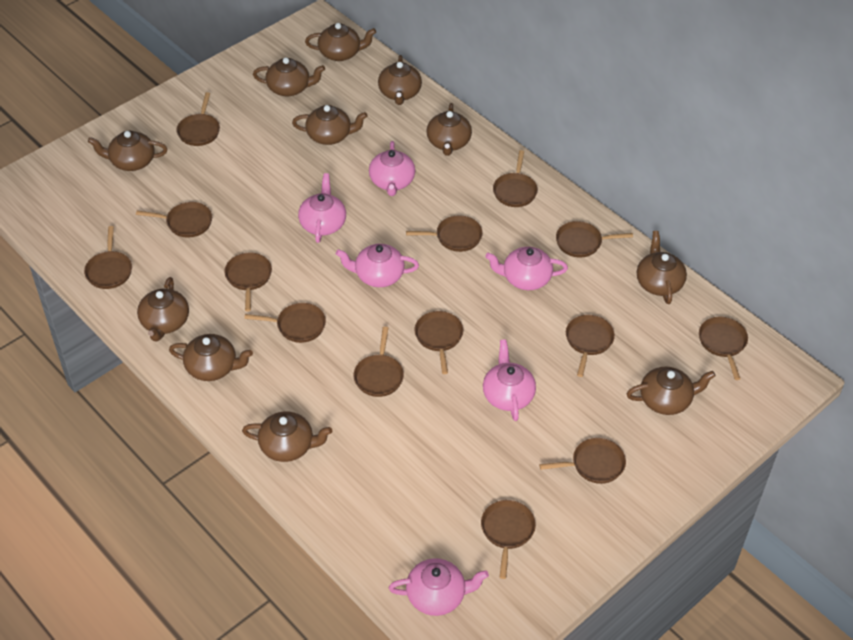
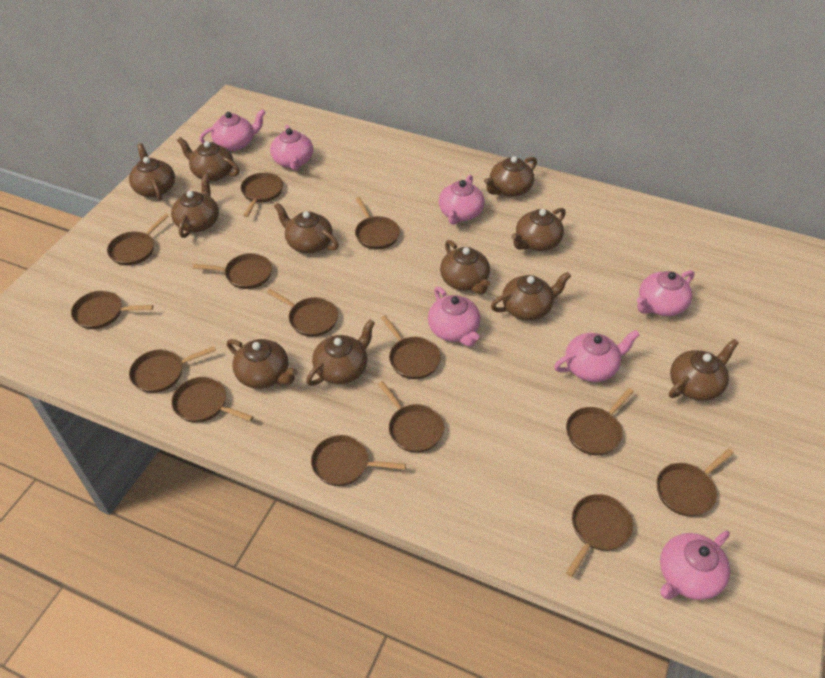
pink teapot: 6 -> 7

